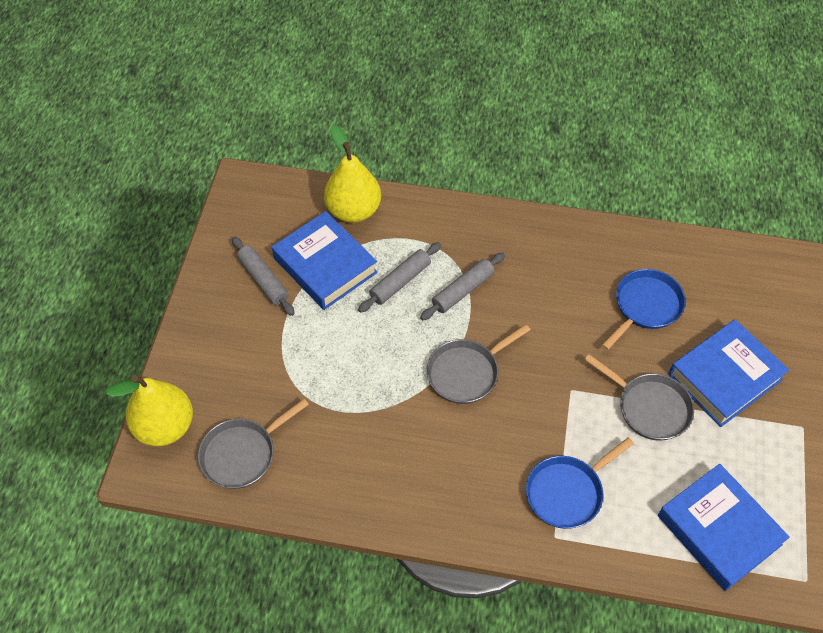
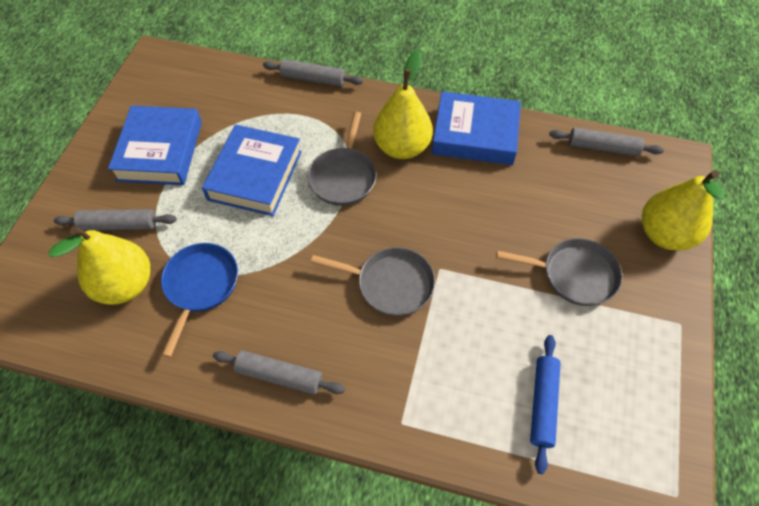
blue pan: 2 -> 1
blue rolling pin: 0 -> 1
grey rolling pin: 3 -> 4
yellow pear: 2 -> 3

